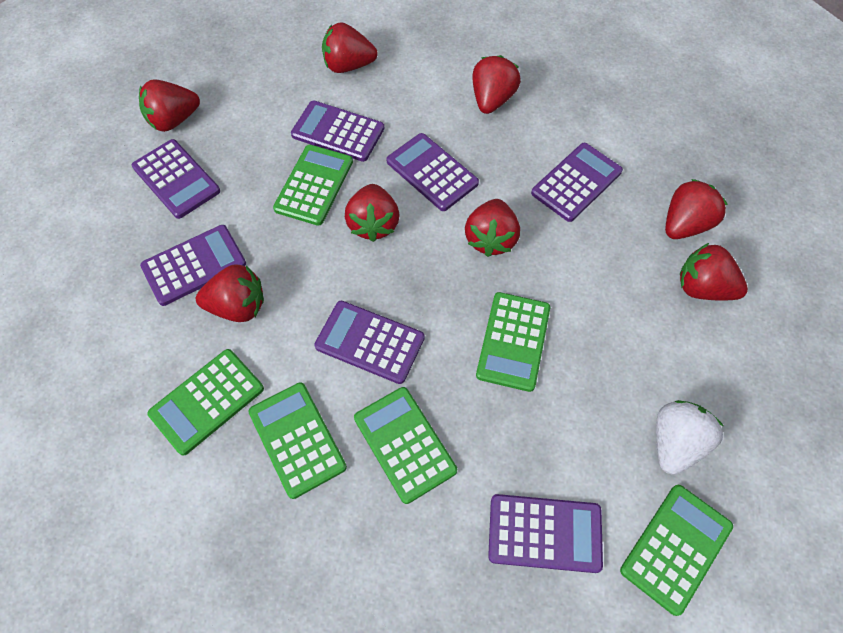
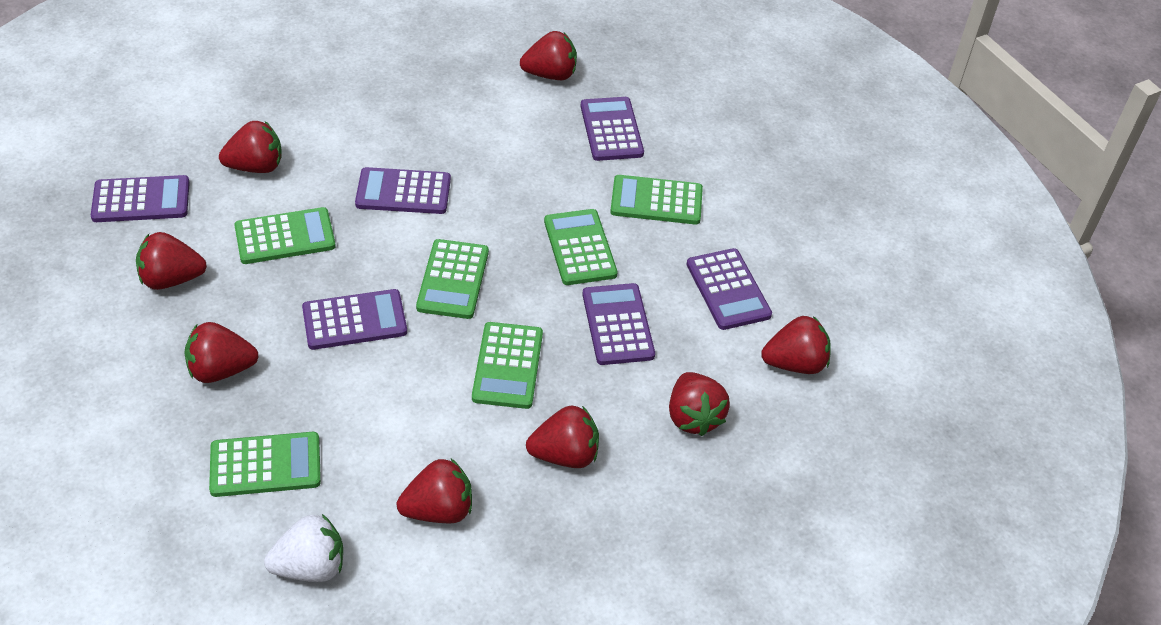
purple calculator: 7 -> 6

